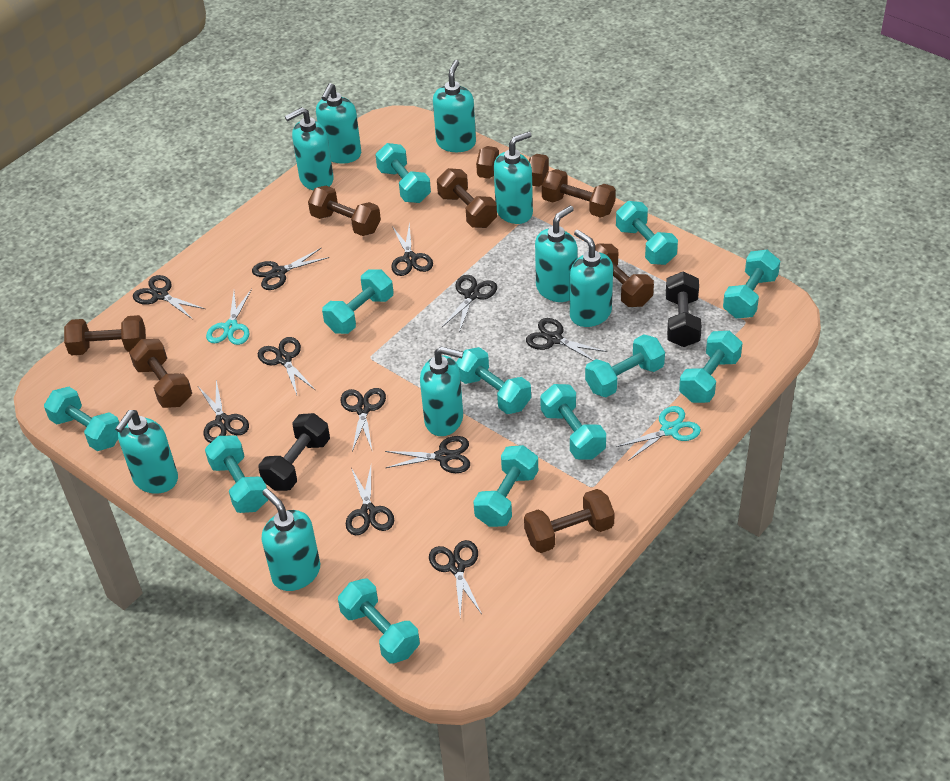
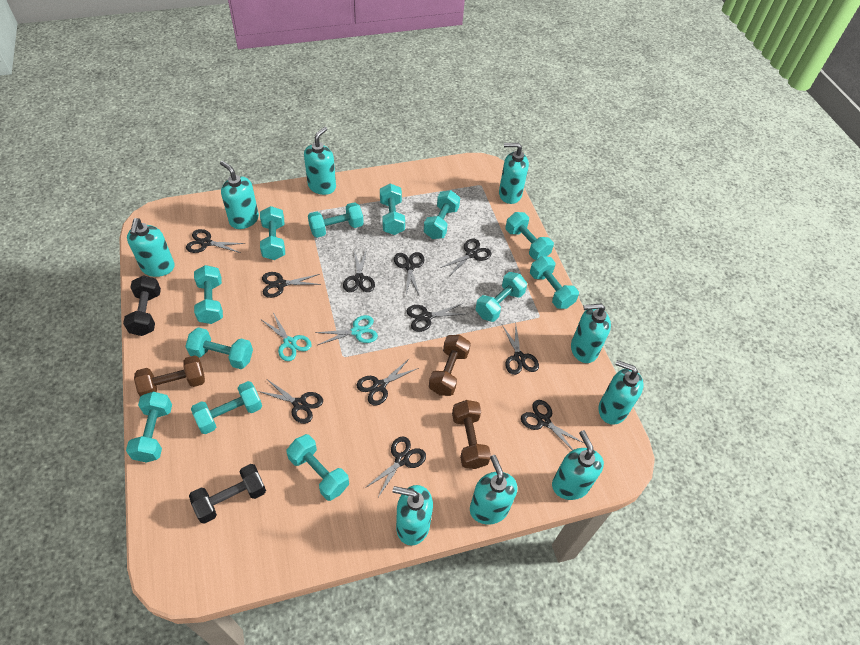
brown dumbbell: 8 -> 3

